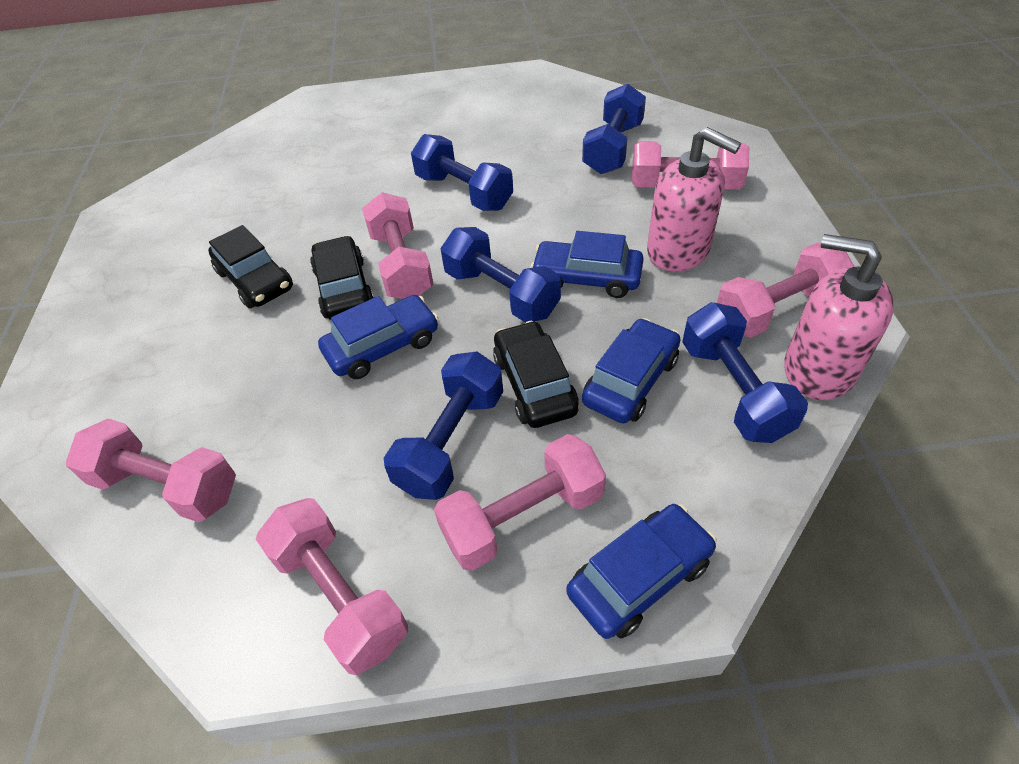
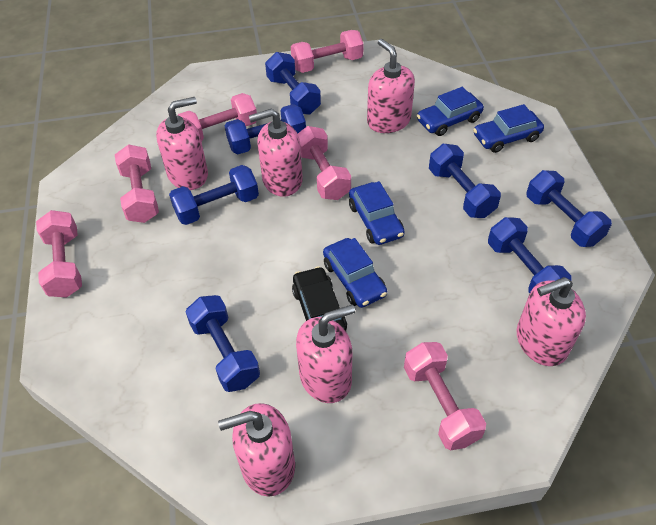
black car: 3 -> 1
blue dumbbell: 5 -> 7
pink soap dispenser: 2 -> 6

